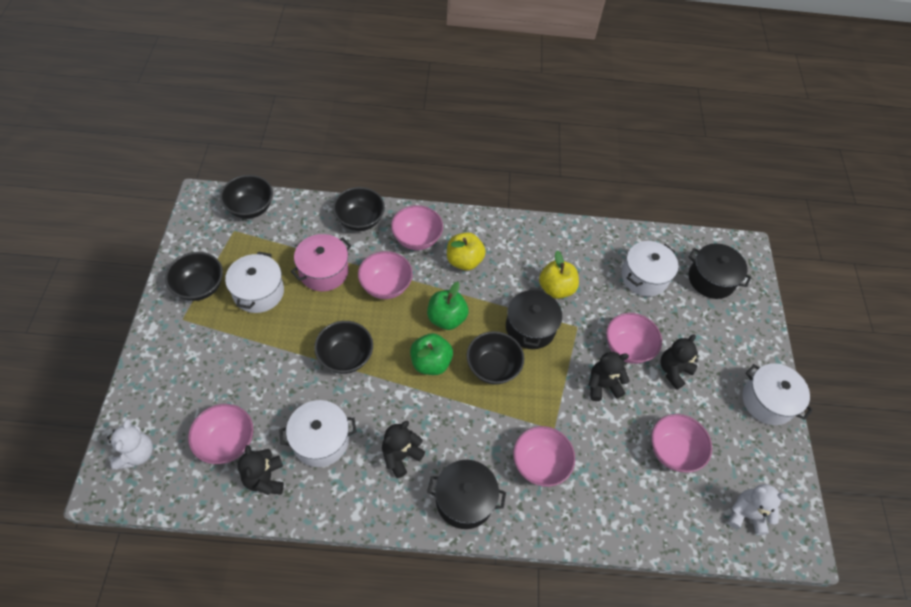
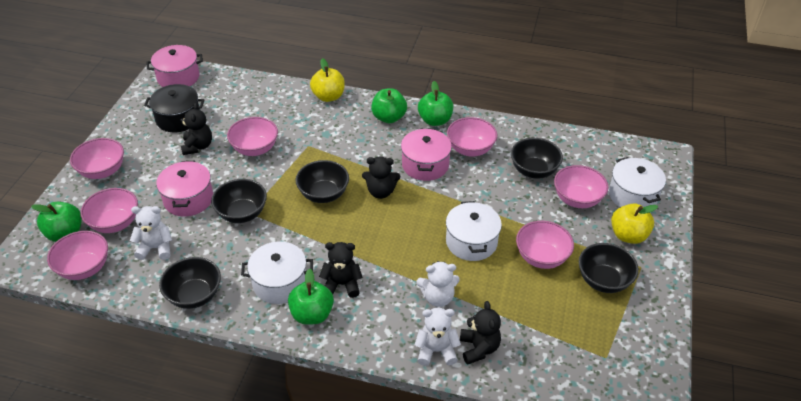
black pot: 3 -> 1
green apple: 2 -> 4
pink bowl: 6 -> 7
pink pot: 1 -> 3
white pot: 4 -> 3
white teddy bear: 2 -> 3

